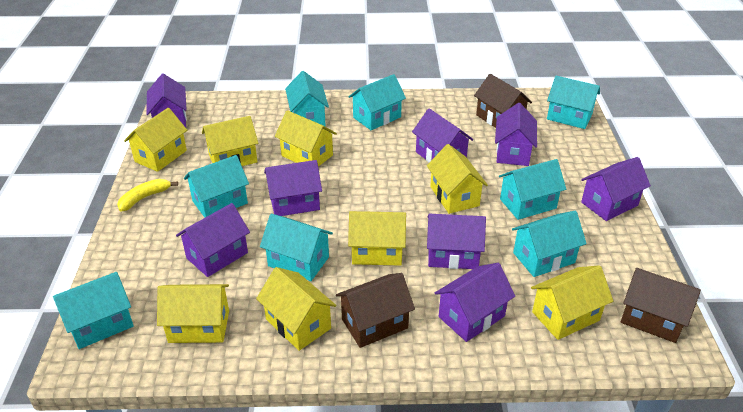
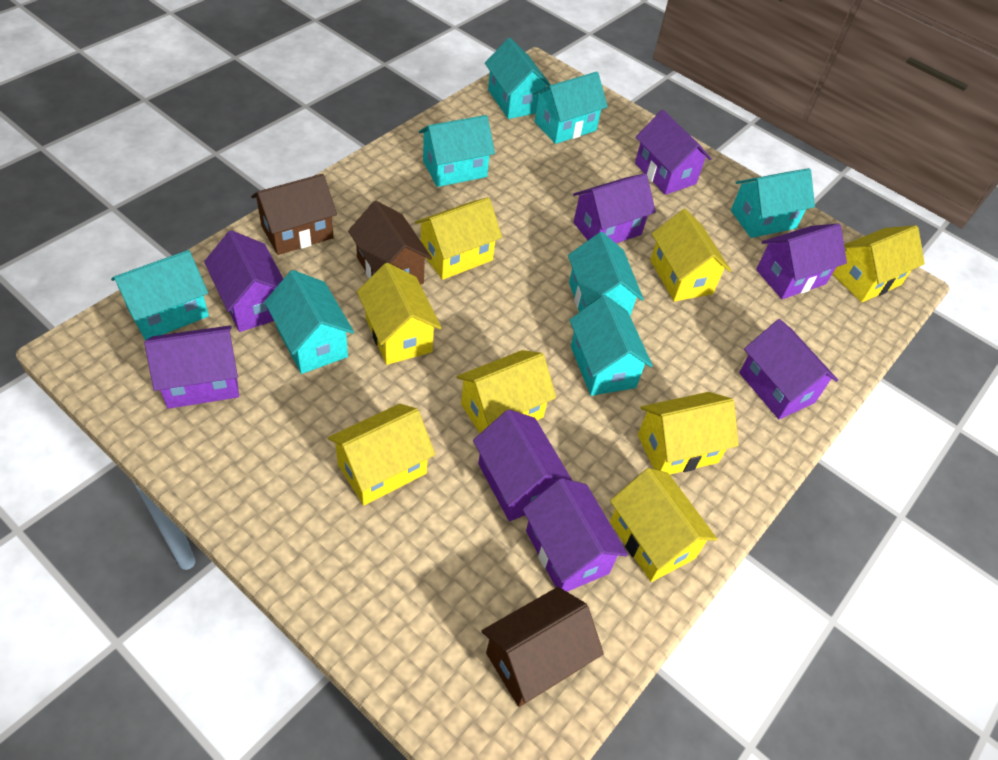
yellow banana: 1 -> 0

